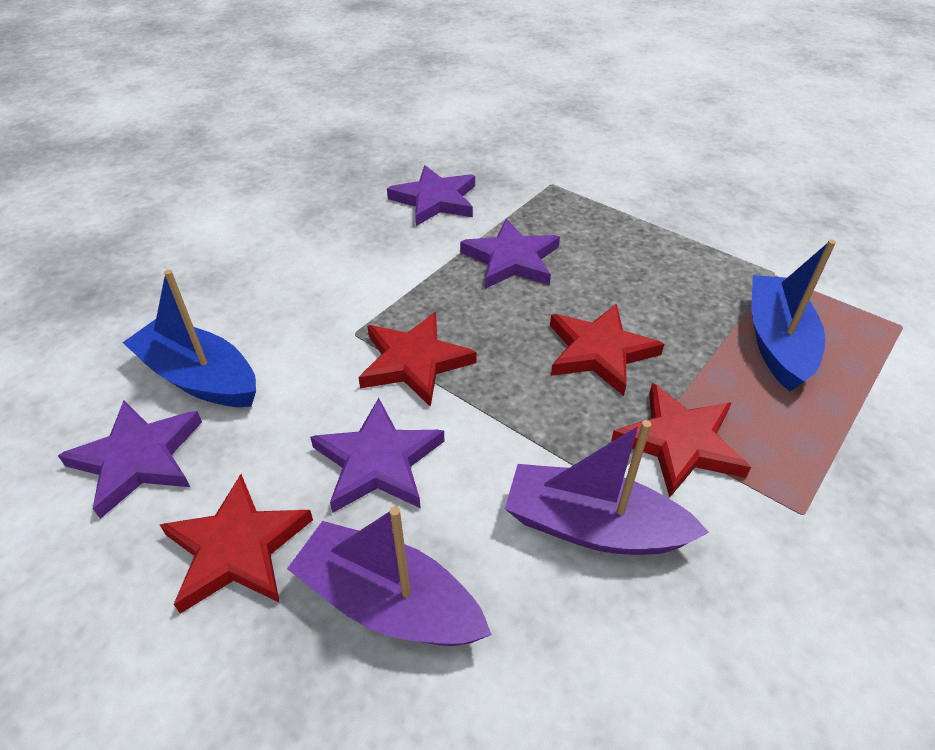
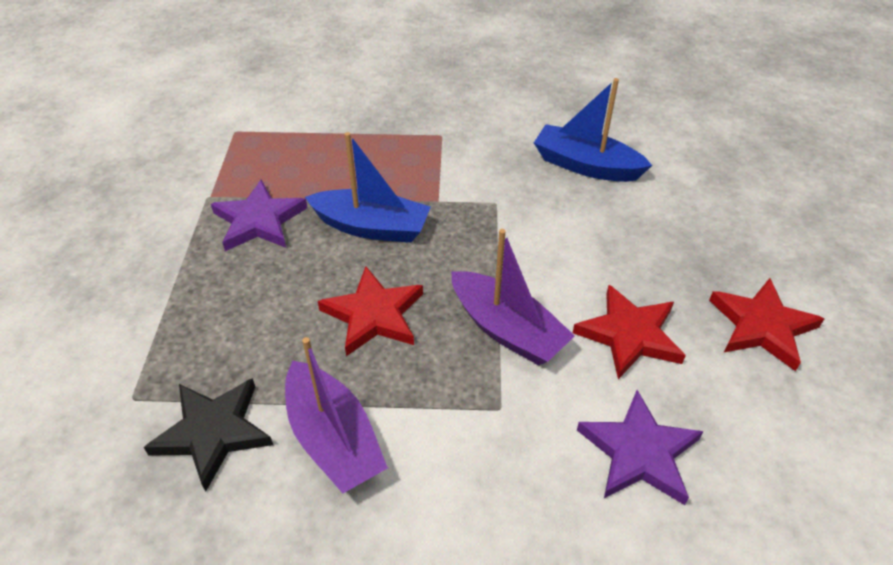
black star: 0 -> 1
purple star: 4 -> 2
red star: 4 -> 3

